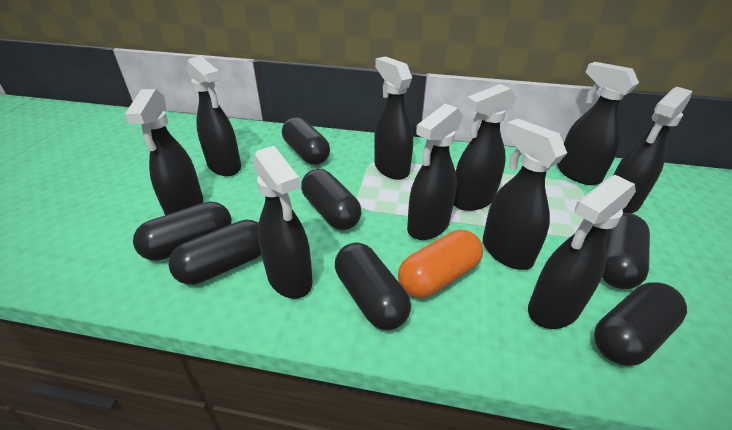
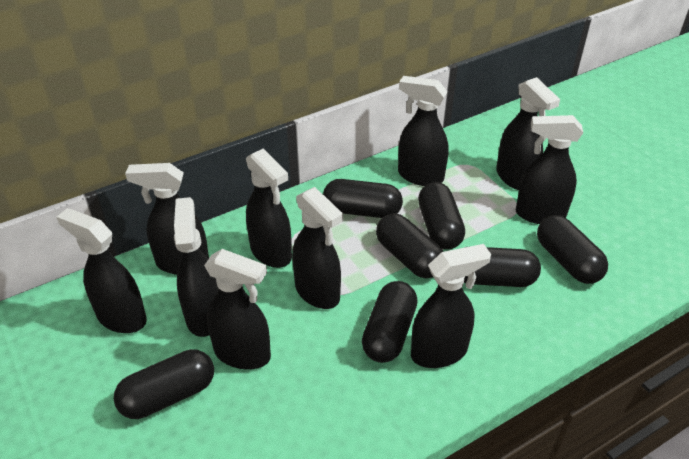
orange capsule: 1 -> 0

